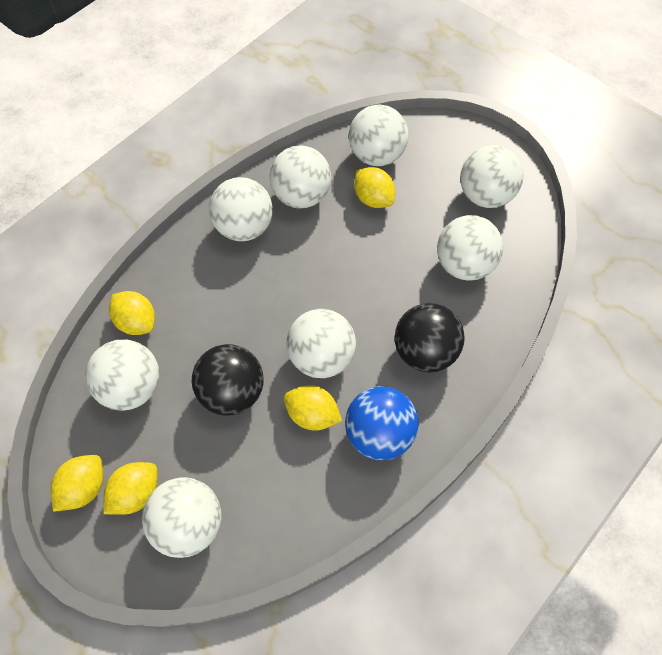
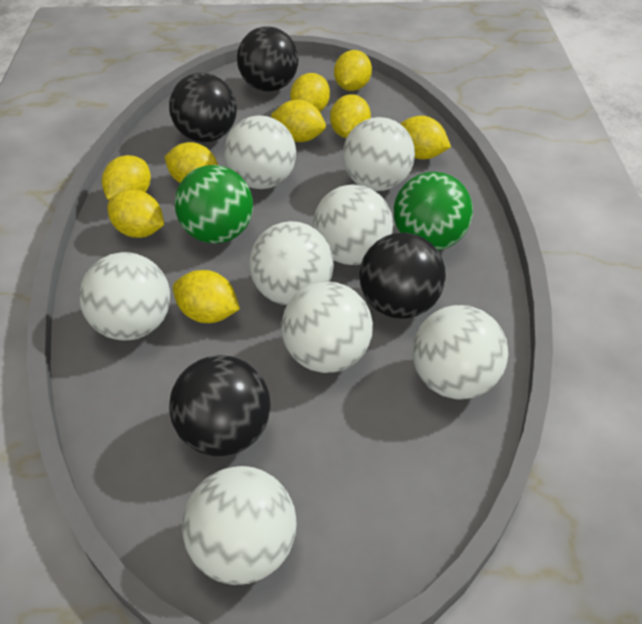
black ball: 2 -> 4
blue ball: 1 -> 0
green ball: 0 -> 2
yellow lemon: 5 -> 9

